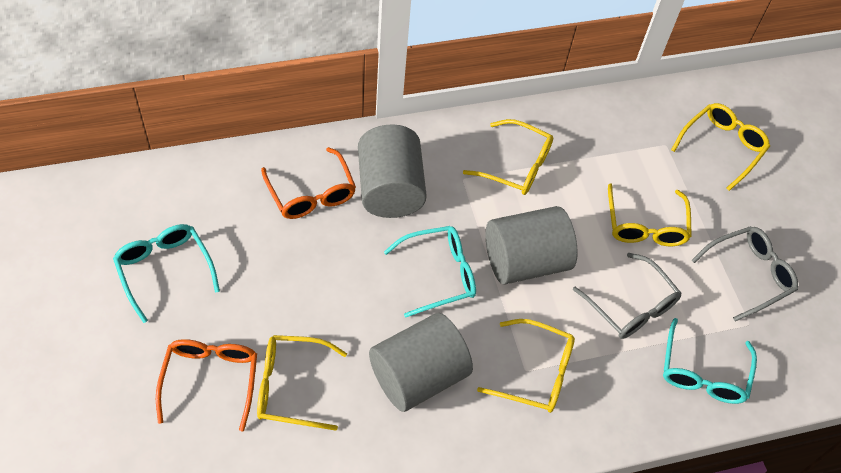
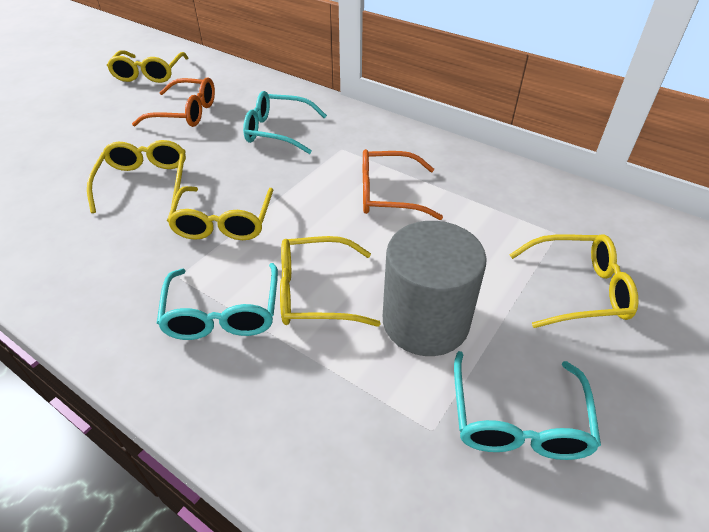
grey cylinder: 3 -> 1
grey glasses: 2 -> 0

